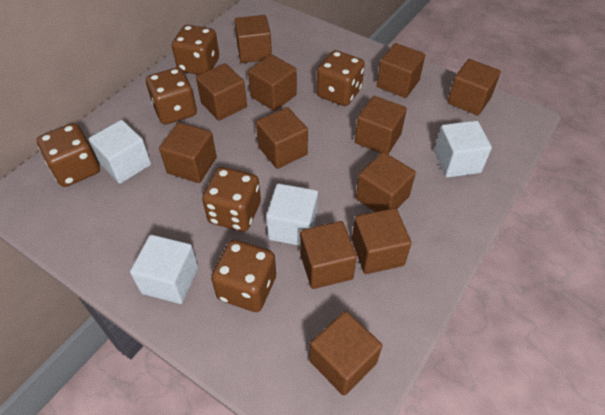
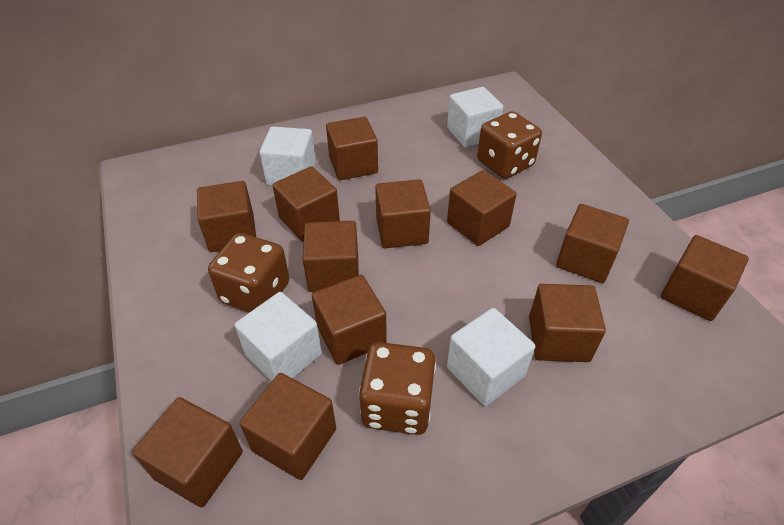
brown dice: 6 -> 3

